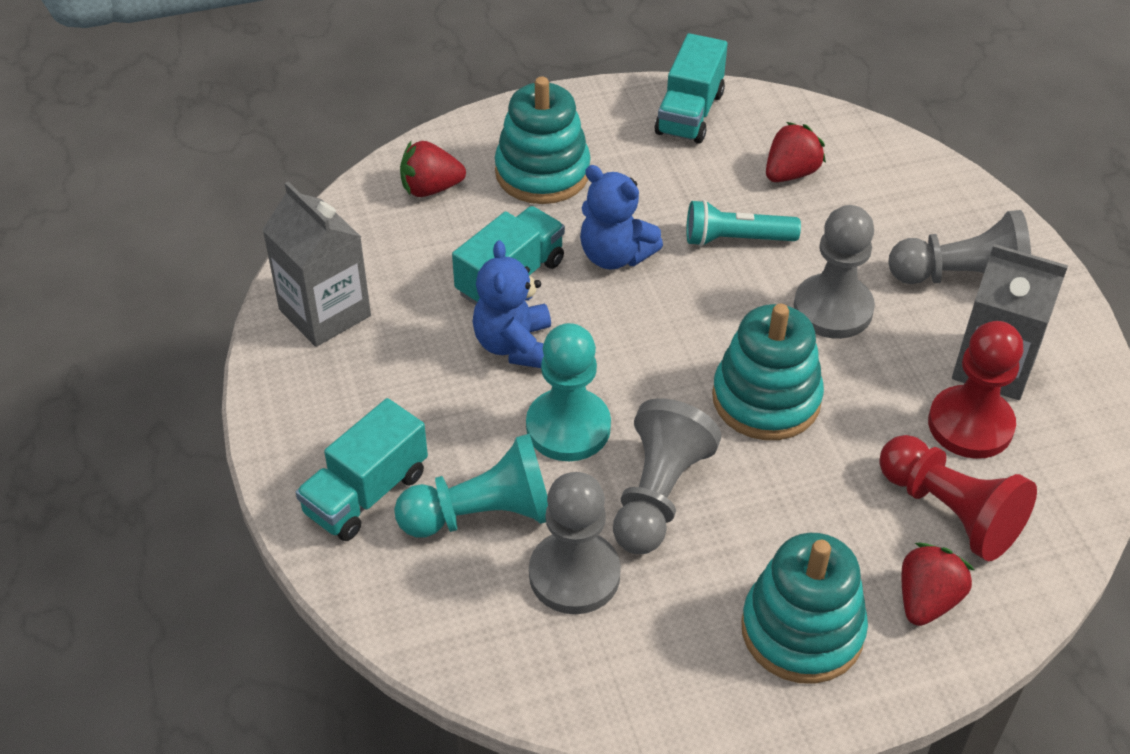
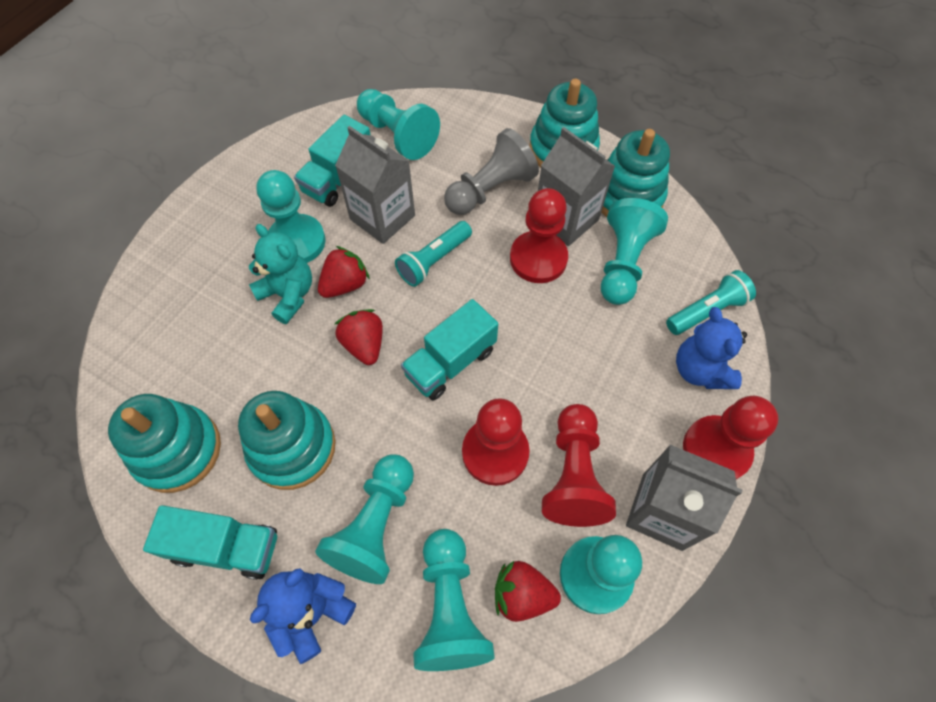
grey carton: 2 -> 3
grey pawn: 4 -> 1
red pawn: 2 -> 4
turquoise flashlight: 1 -> 2
turquoise pawn: 2 -> 6
turquoise stacking toy: 3 -> 4
turquoise teddy bear: 0 -> 1

